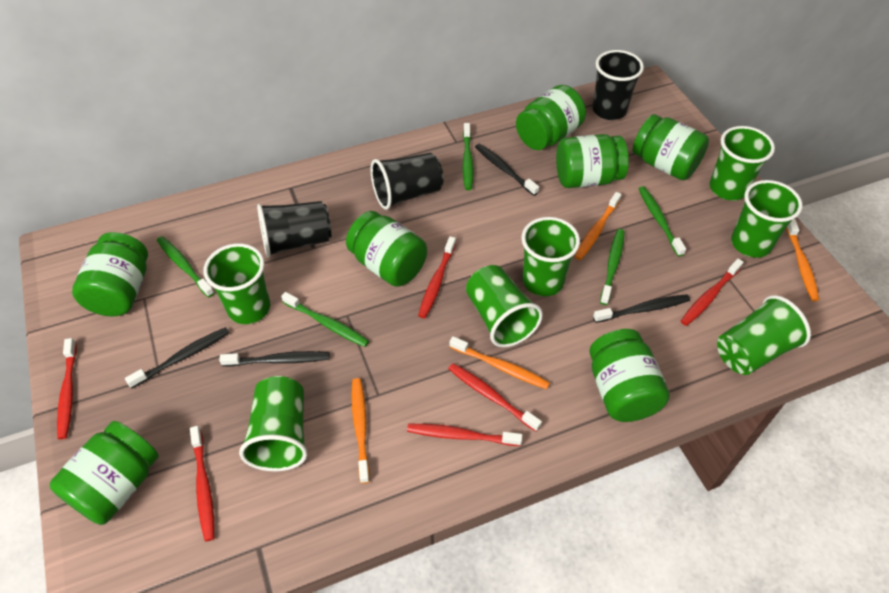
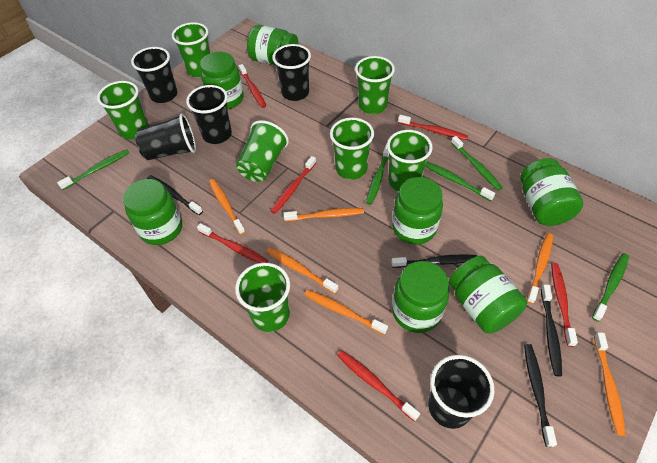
black cup: 3 -> 5
orange toothbrush: 4 -> 6

